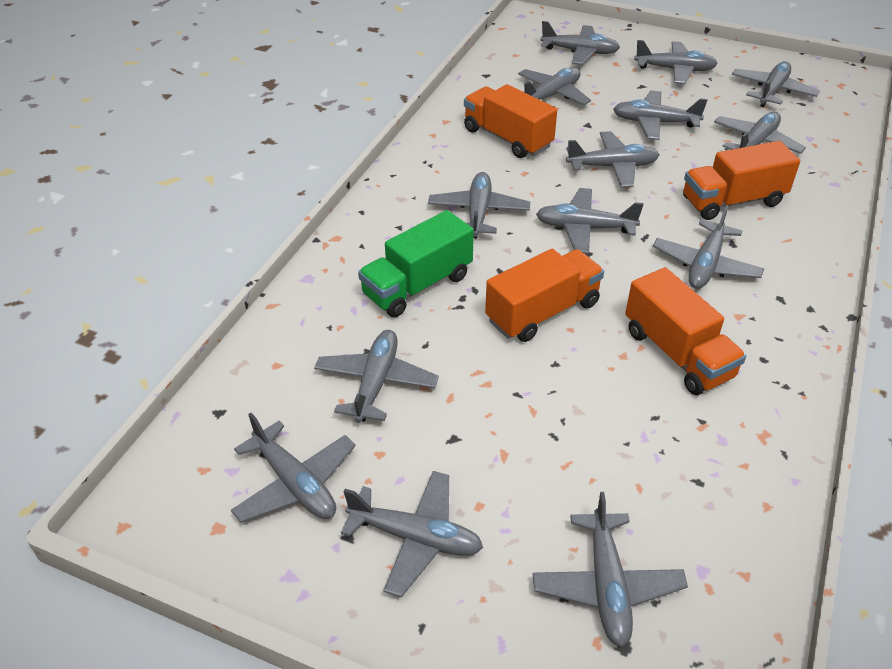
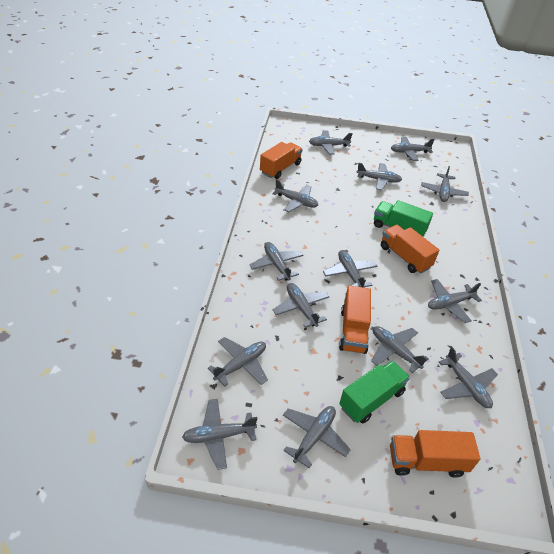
green truck: 1 -> 2

